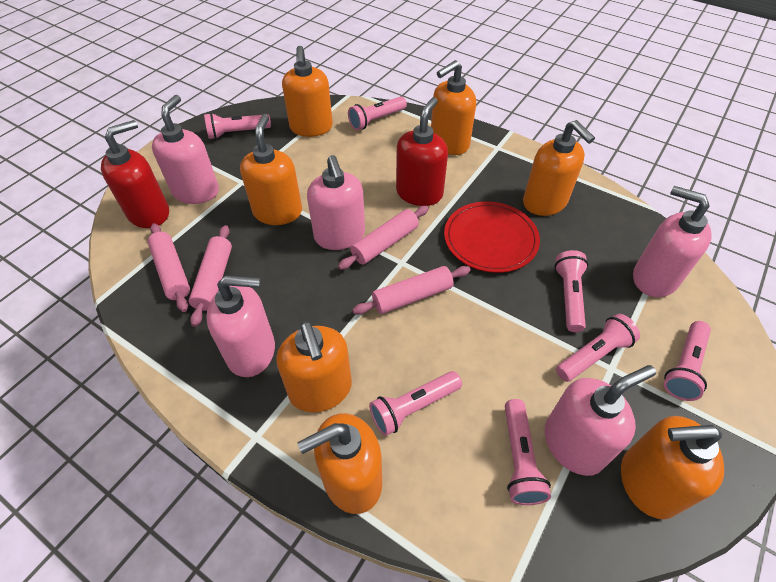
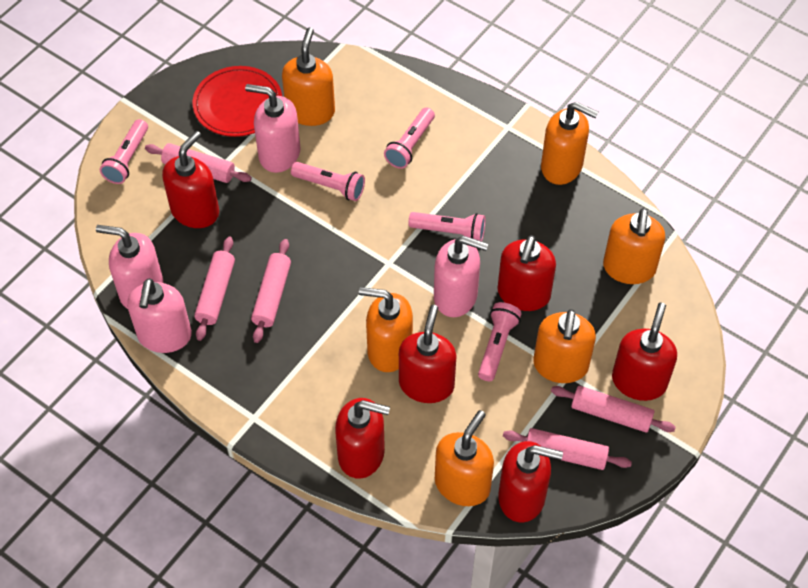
orange soap dispenser: 7 -> 6
pink flashlight: 7 -> 5
pink rolling pin: 4 -> 5
pink soap dispenser: 5 -> 4
red soap dispenser: 2 -> 6

